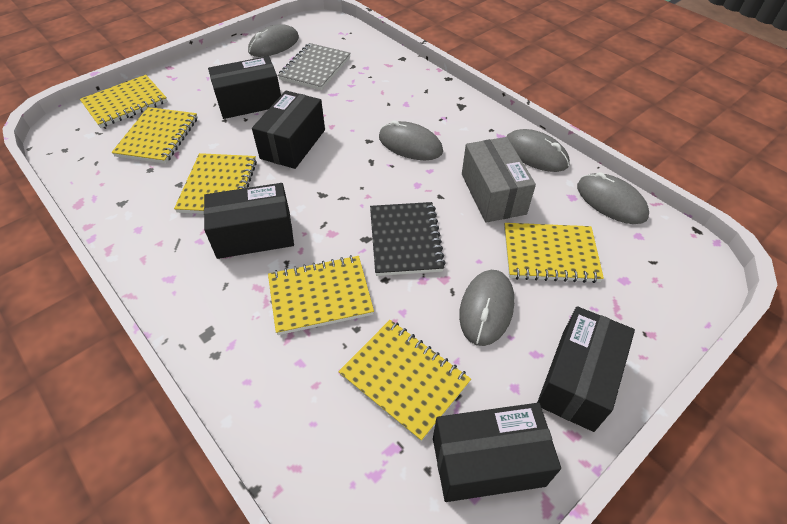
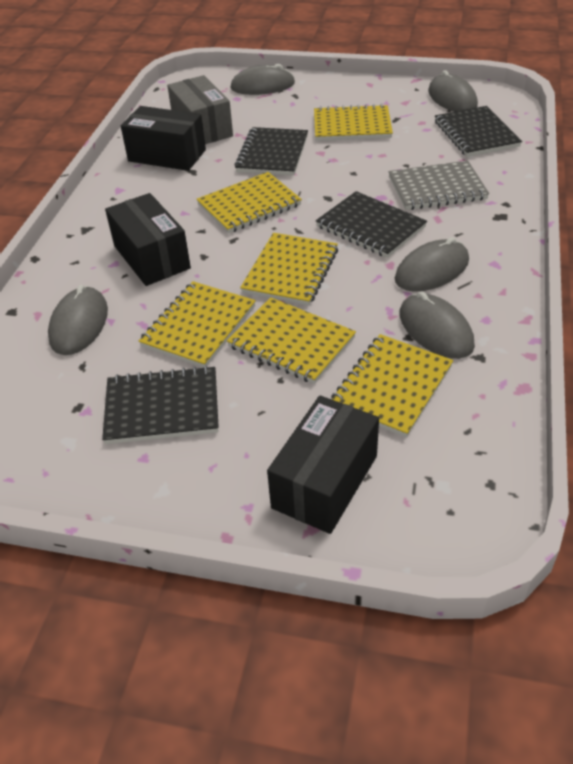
black box: 5 -> 3
black notebook: 1 -> 4

